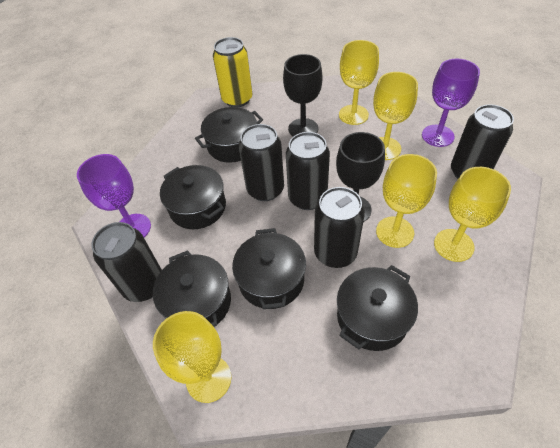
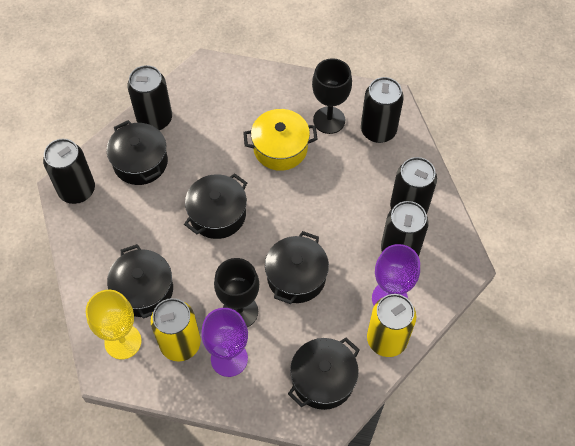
yellow can: 1 -> 2
yellow goblet: 5 -> 1
yellow pot: 0 -> 1

